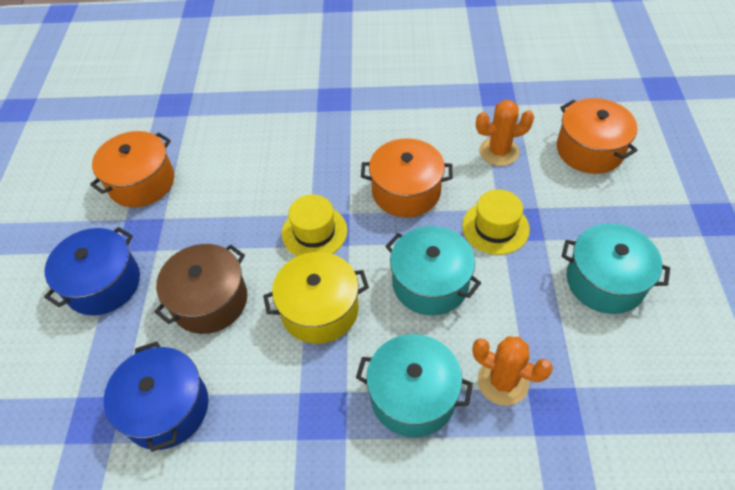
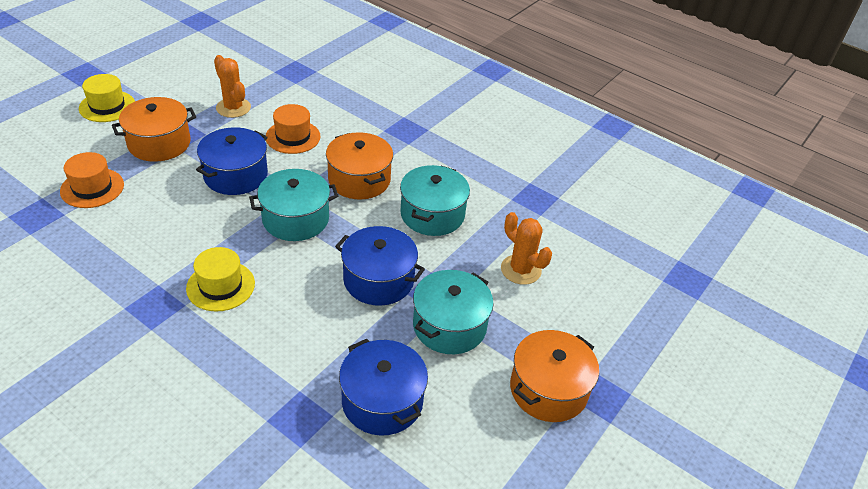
blue pot: 2 -> 3
brown pot: 1 -> 0
orange hat: 0 -> 2
yellow pot: 1 -> 0

